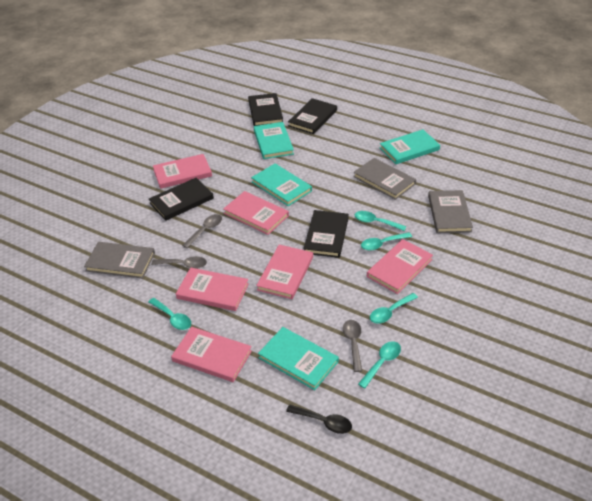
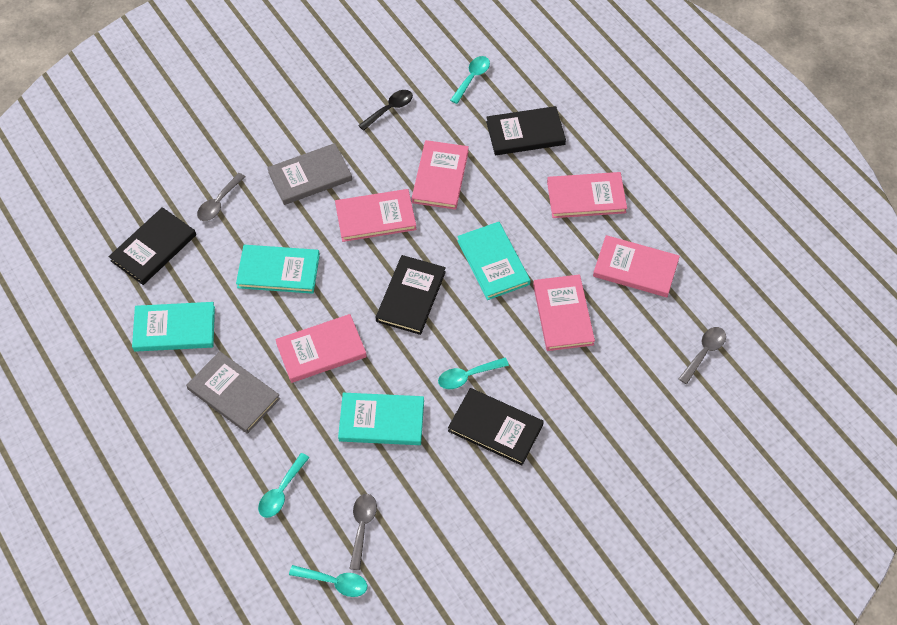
grey book: 3 -> 2
turquoise spoon: 5 -> 4

